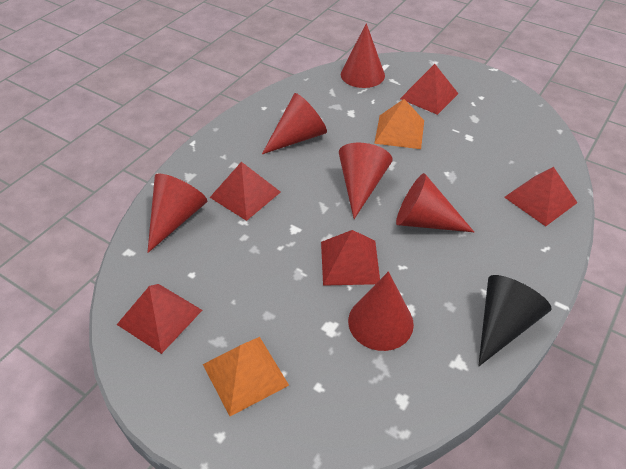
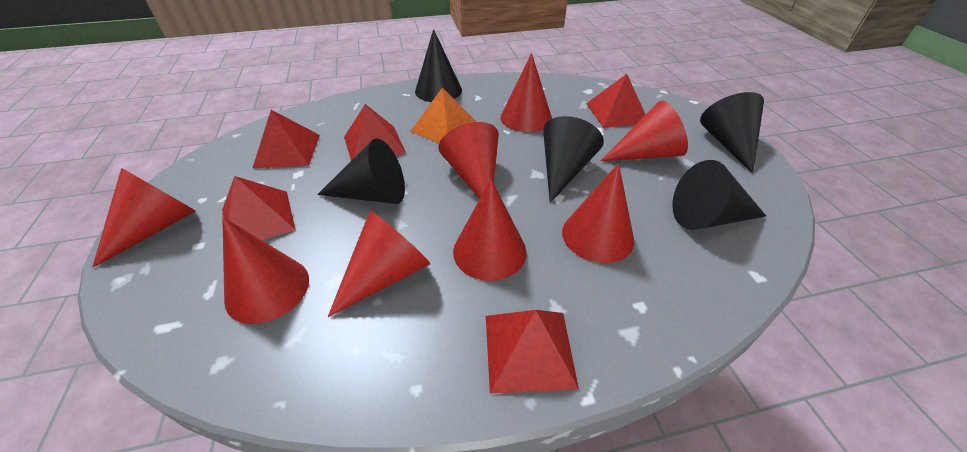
black cone: 1 -> 5
orange pyramid: 2 -> 1
red cone: 6 -> 8

